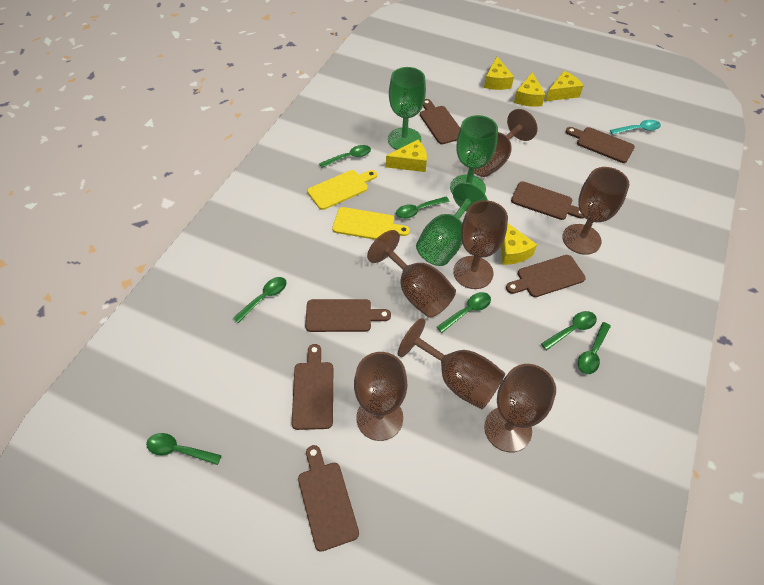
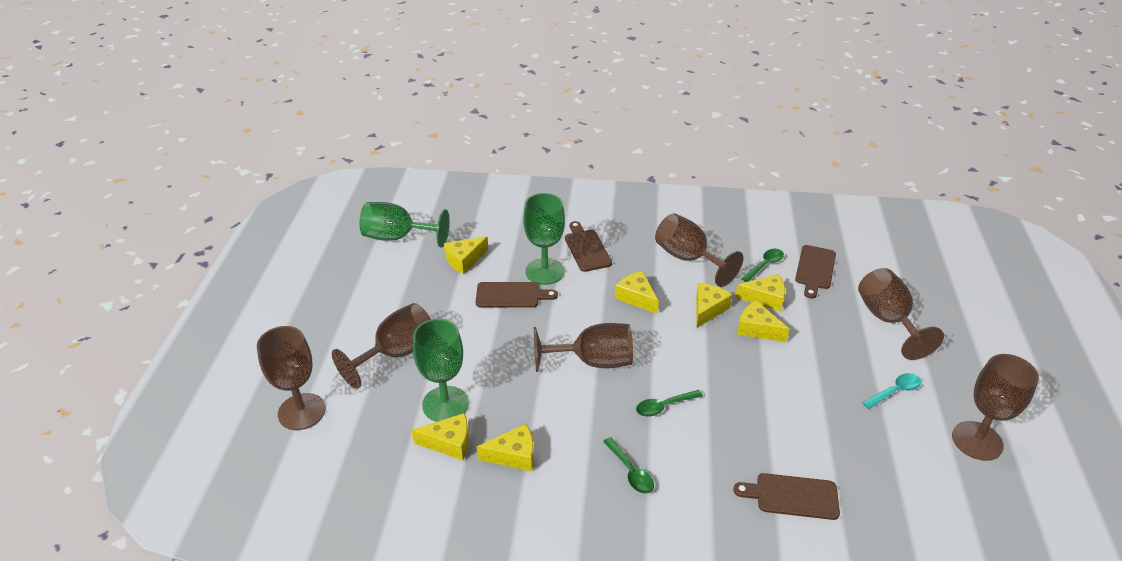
brown cutting board: 7 -> 4
brown goblet: 7 -> 6
green spoon: 7 -> 3
yellow cheese: 5 -> 7
yellow cutting board: 2 -> 0

